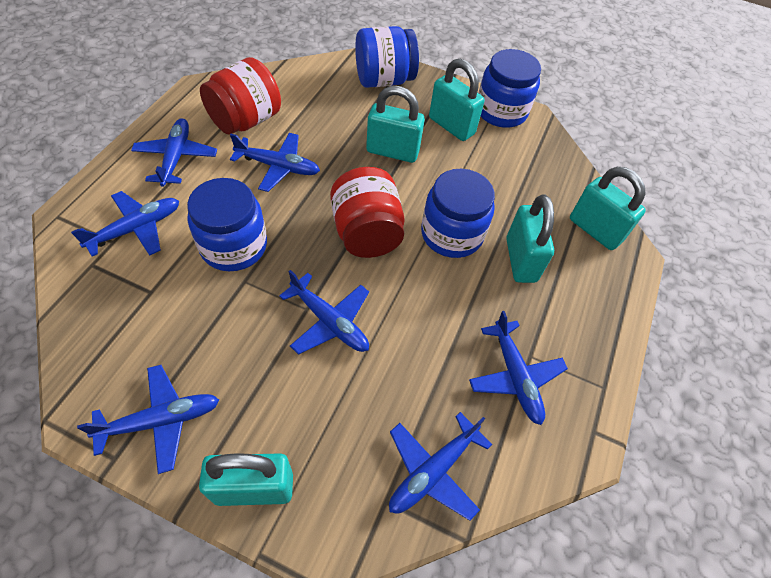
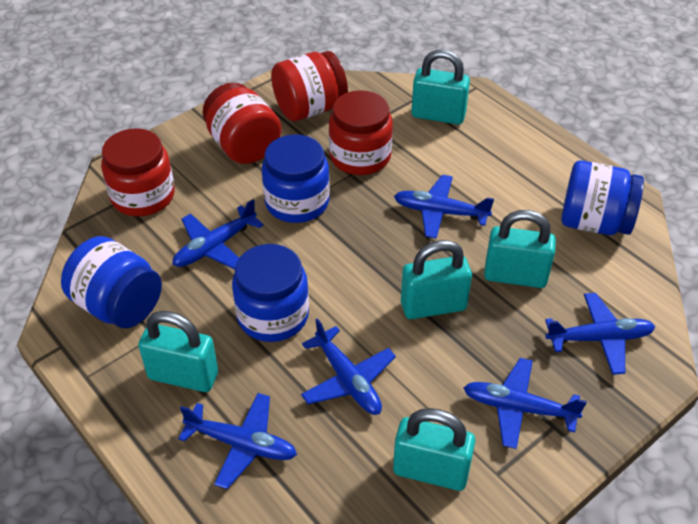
blue plane: 7 -> 6
red jar: 2 -> 4

